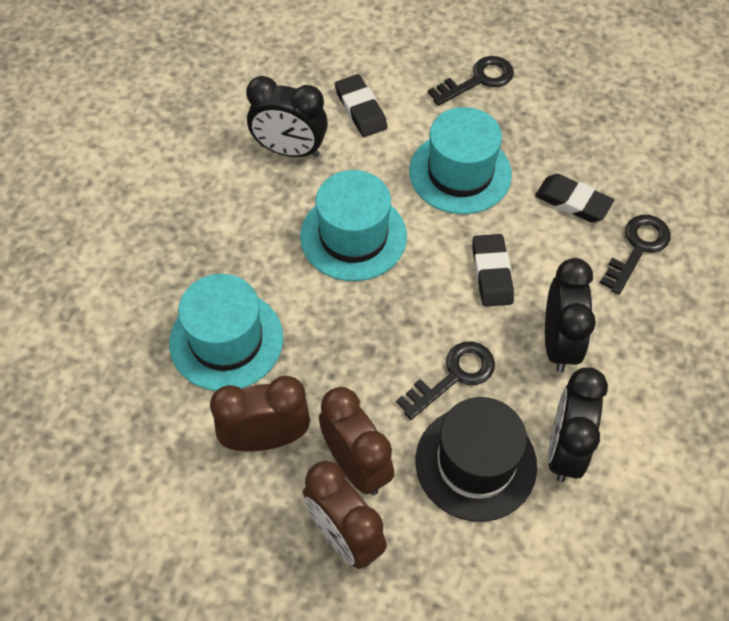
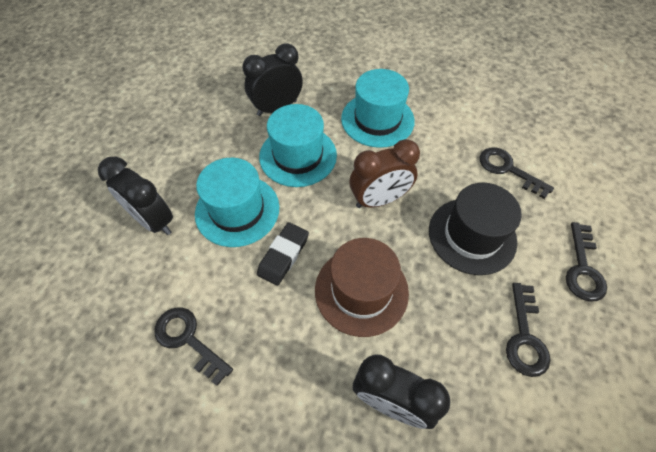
black eraser: 3 -> 1
black key: 3 -> 4
brown clock: 3 -> 1
brown hat: 0 -> 1

